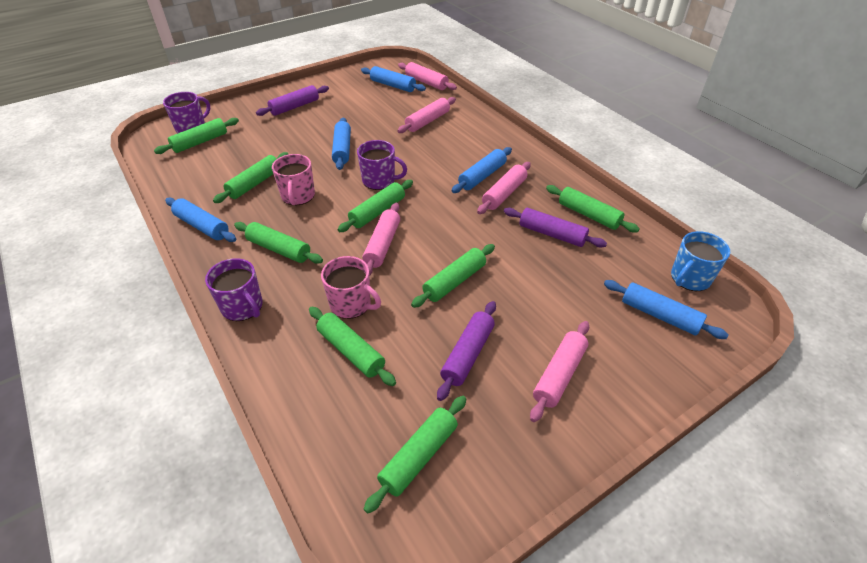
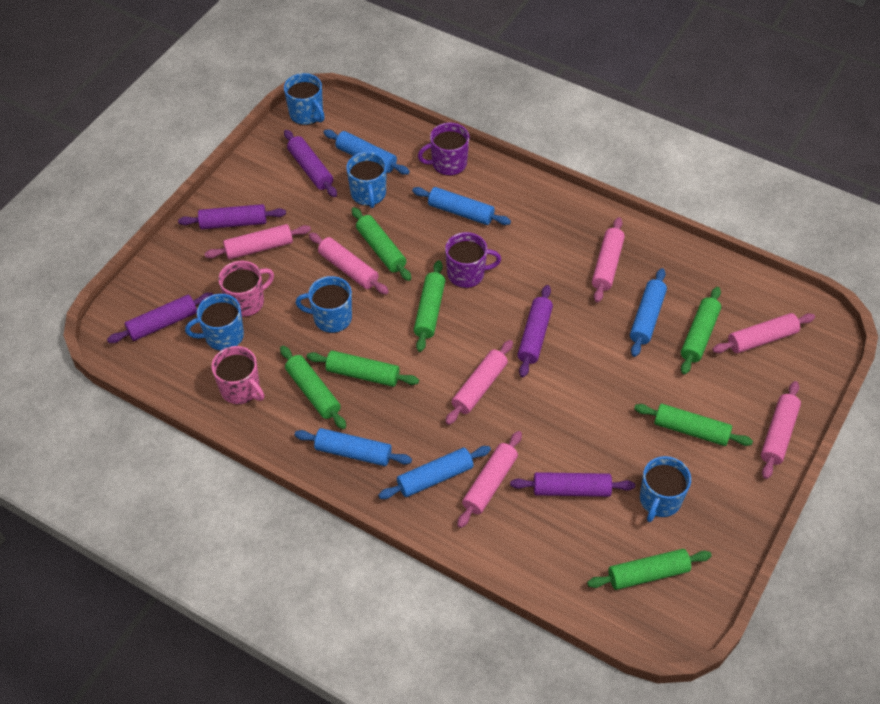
blue mug: 1 -> 5
green rolling pin: 8 -> 7
pink rolling pin: 5 -> 7
purple mug: 3 -> 2
purple rolling pin: 3 -> 5

